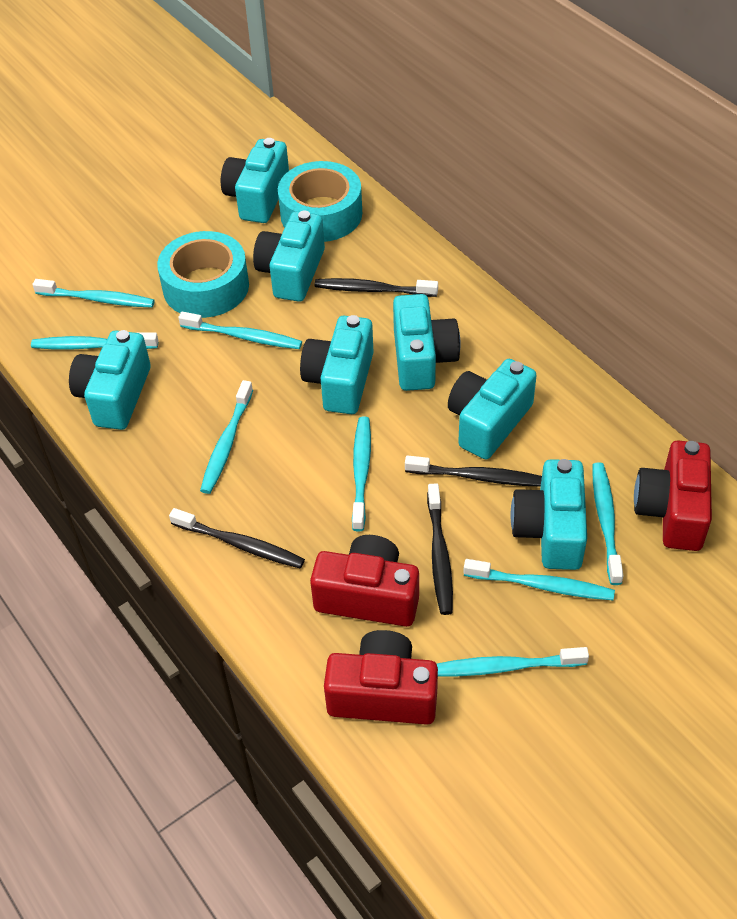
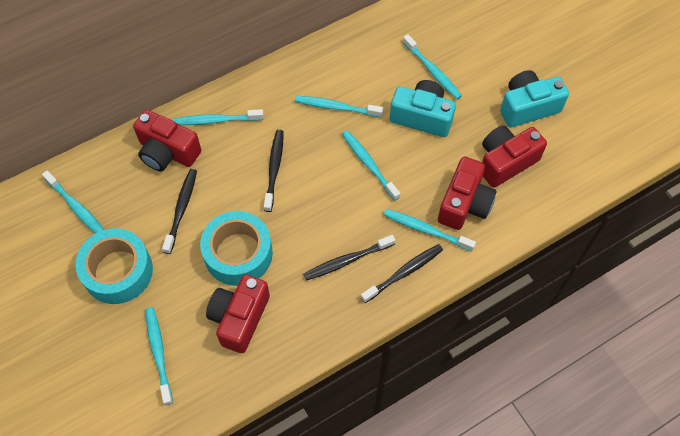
red camera: 3 -> 4
turquoise camera: 7 -> 2
turquoise toothbrush: 8 -> 7

